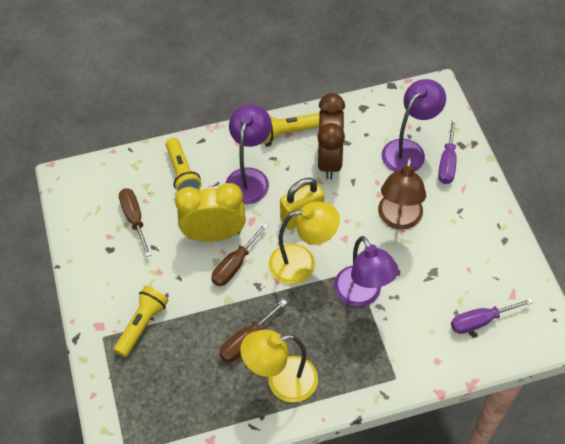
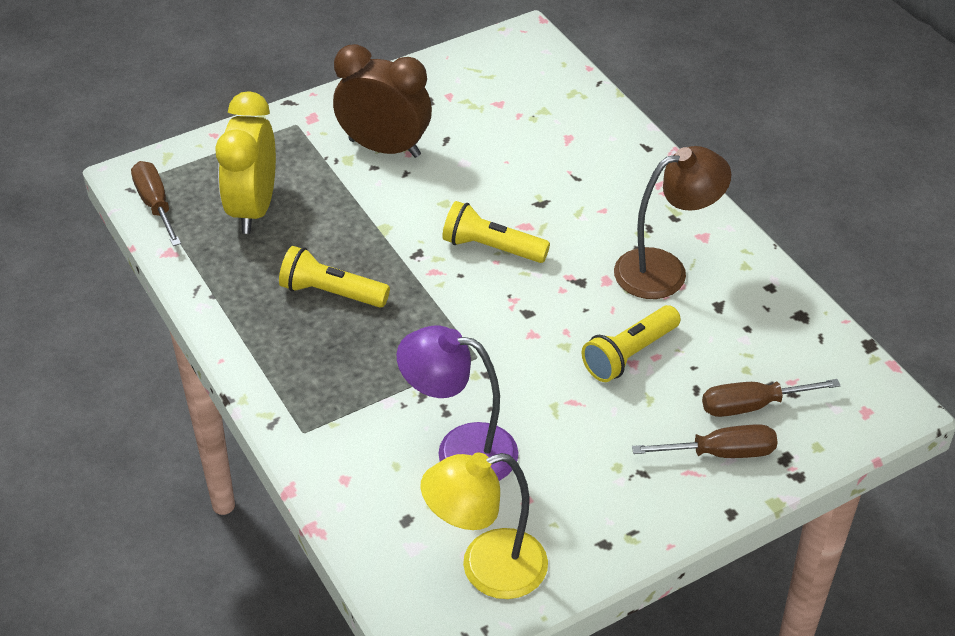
purple lamp: 3 -> 1
purple screwdriver: 2 -> 0
yellow lamp: 2 -> 1
yellow padlock: 1 -> 0

